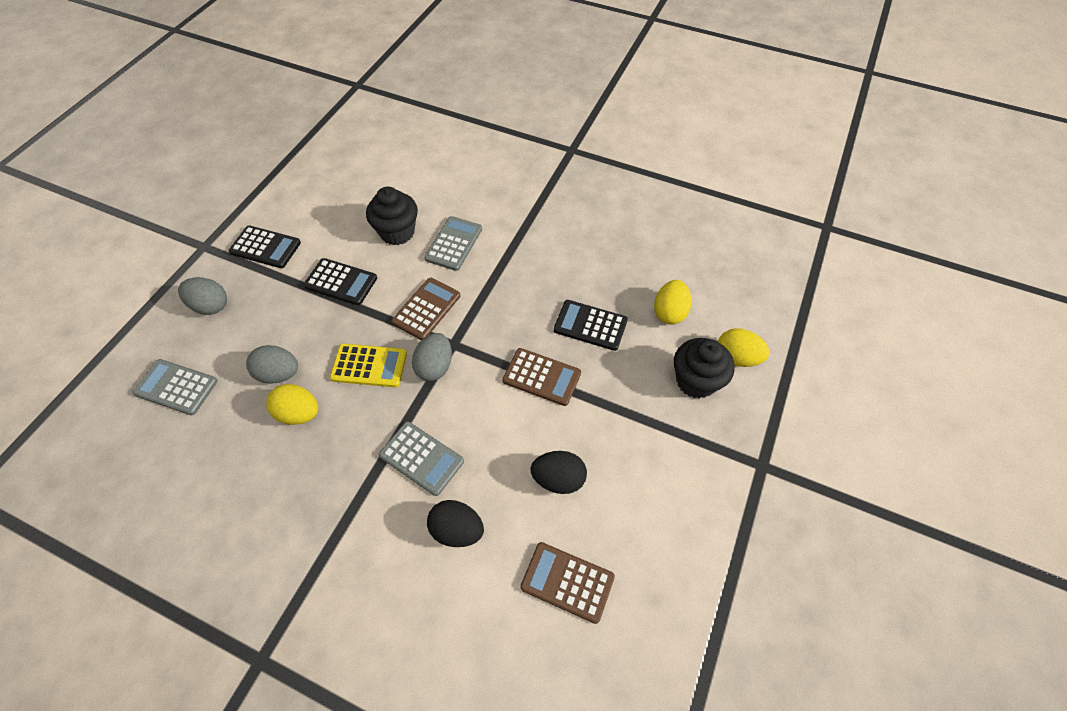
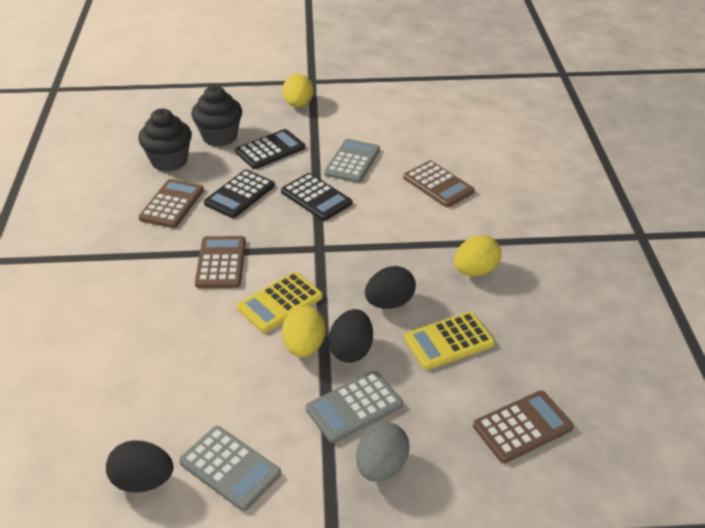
black egg: 2 -> 3
brown calculator: 3 -> 4
grey egg: 3 -> 1
yellow calculator: 1 -> 2

